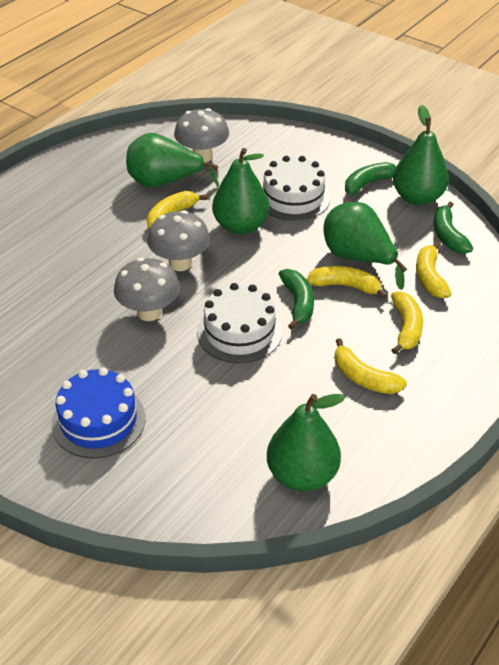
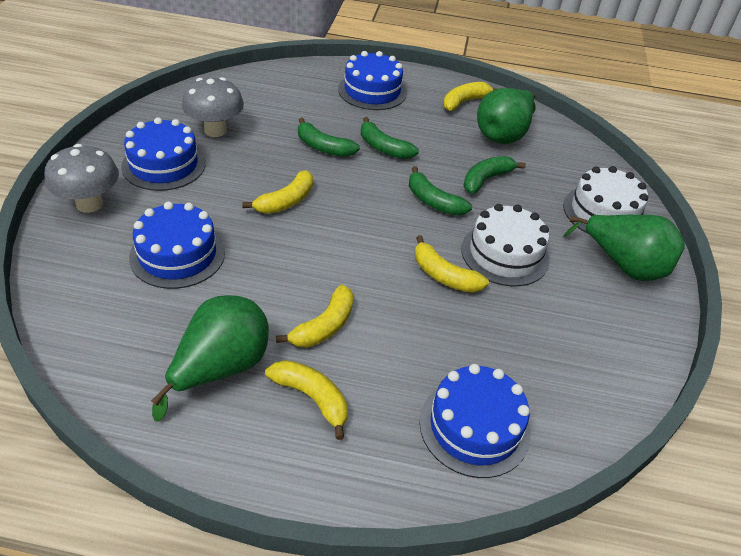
blue cake: 1 -> 4
green banana: 3 -> 4
green pear: 5 -> 3
grey mushroom: 3 -> 2

